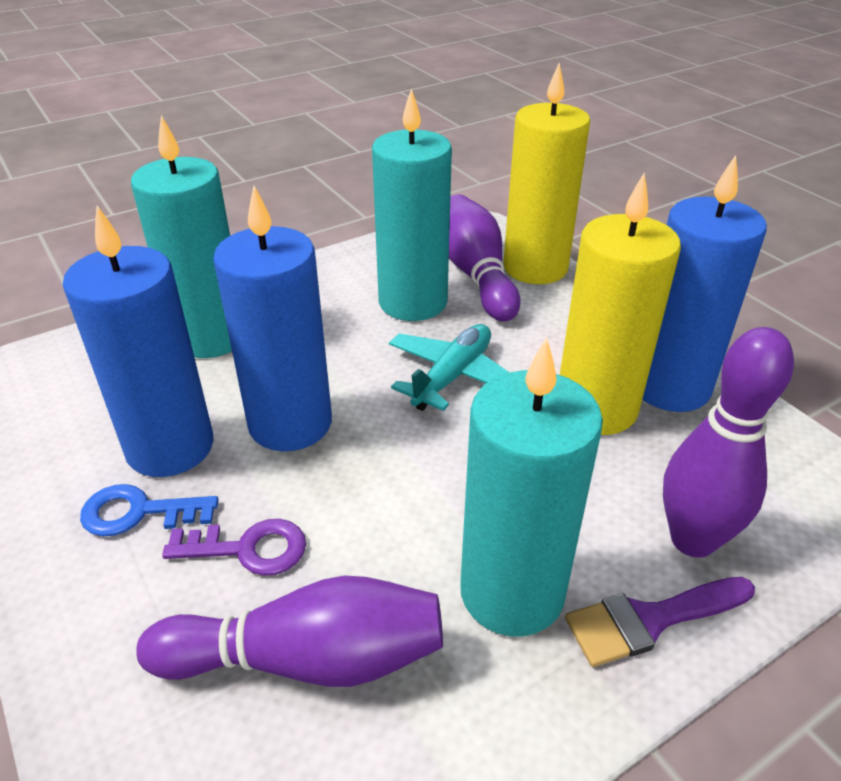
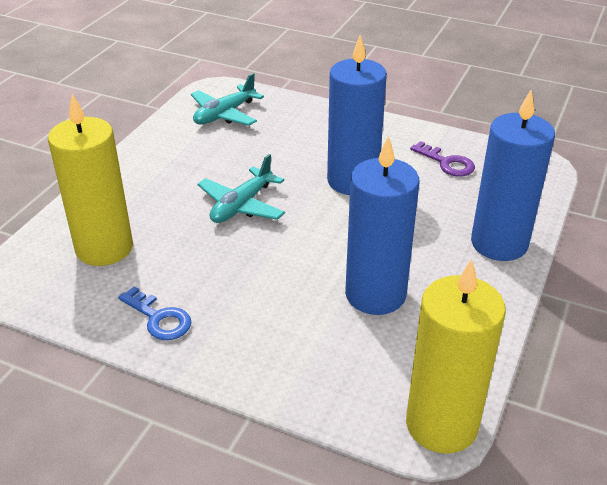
purple bowling pin: 3 -> 0
purple brush: 1 -> 0
turquoise candle: 3 -> 0
turquoise plane: 1 -> 2

